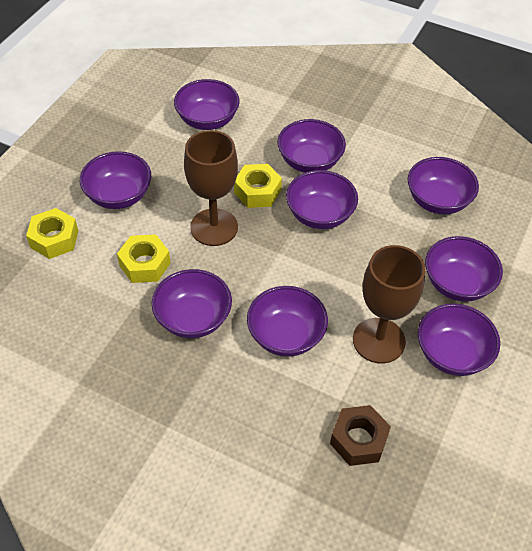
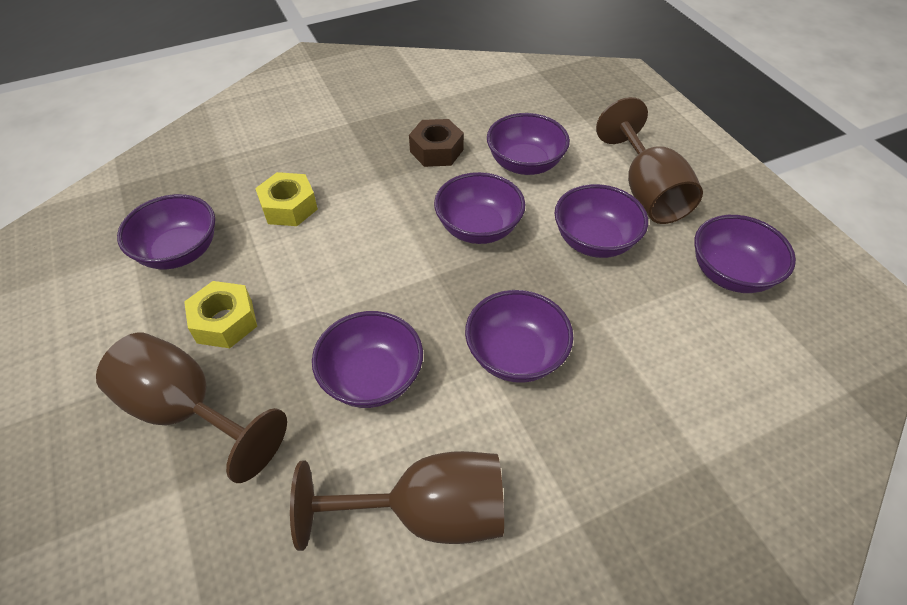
brown goblet: 2 -> 3
purple bowl: 9 -> 7
yellow nut: 3 -> 2

